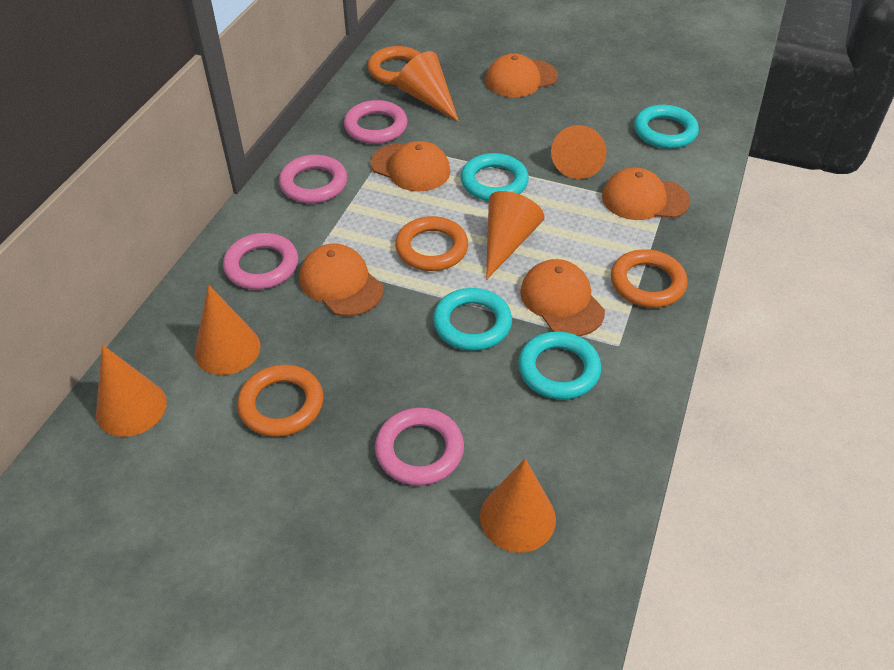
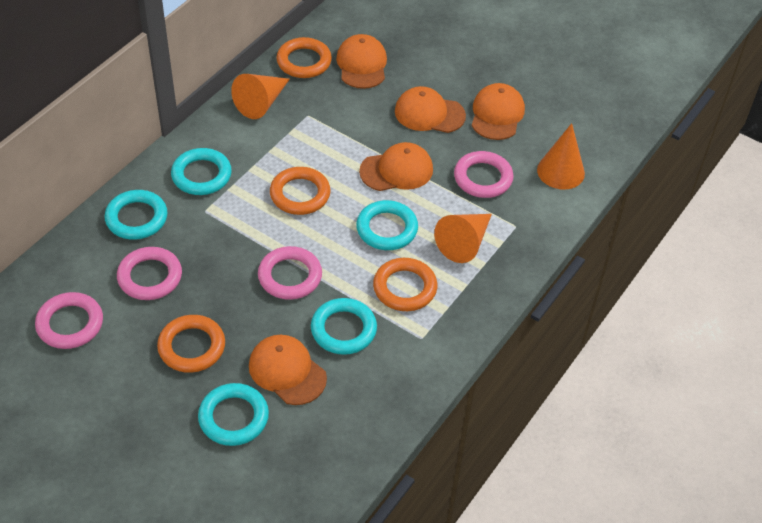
orange cone: 6 -> 3
turquoise ring: 4 -> 5

